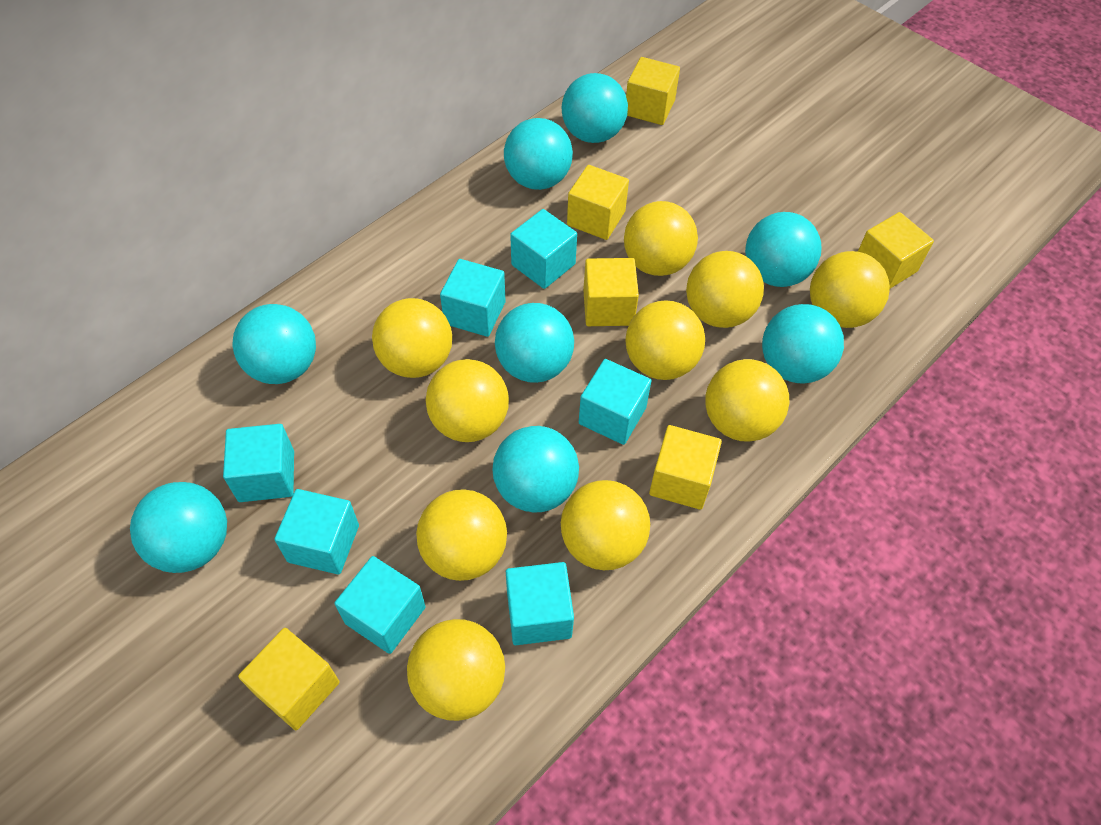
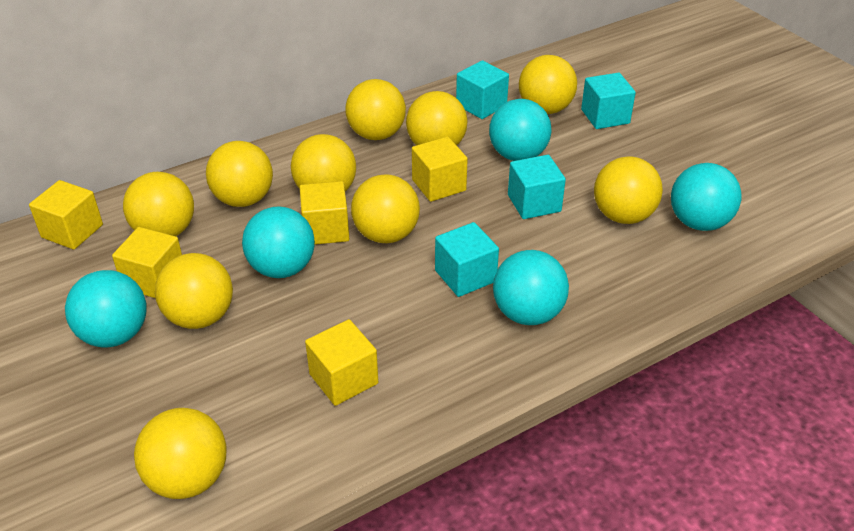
turquoise ball: 8 -> 5
turquoise cube: 7 -> 4
yellow cube: 6 -> 5

